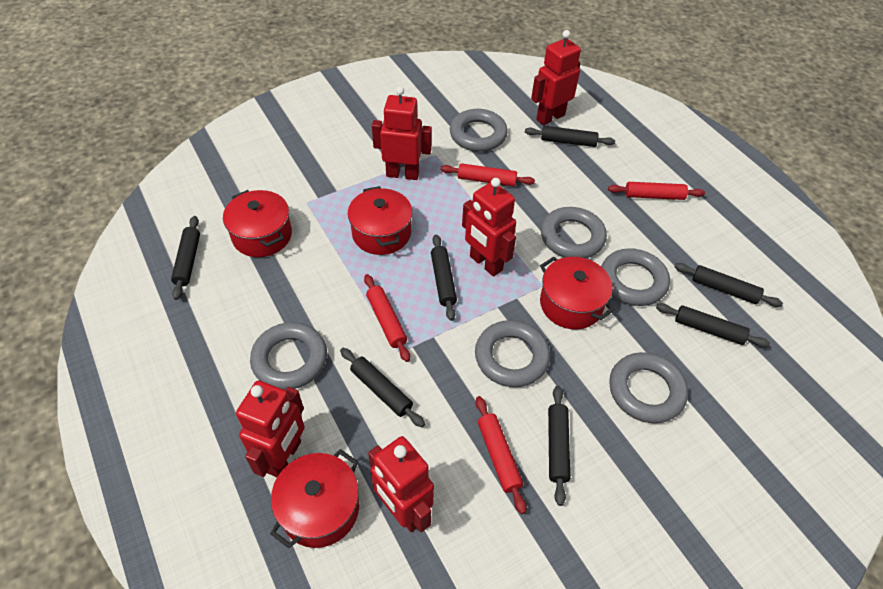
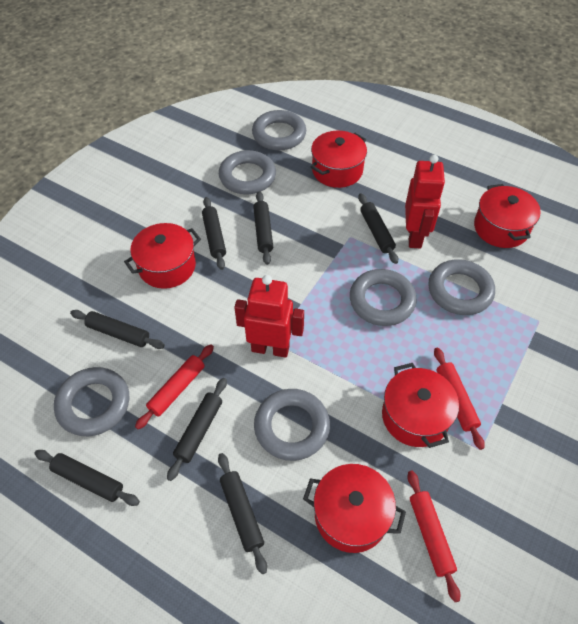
red pot: 4 -> 5
red robot: 5 -> 2
red rolling pin: 4 -> 3

